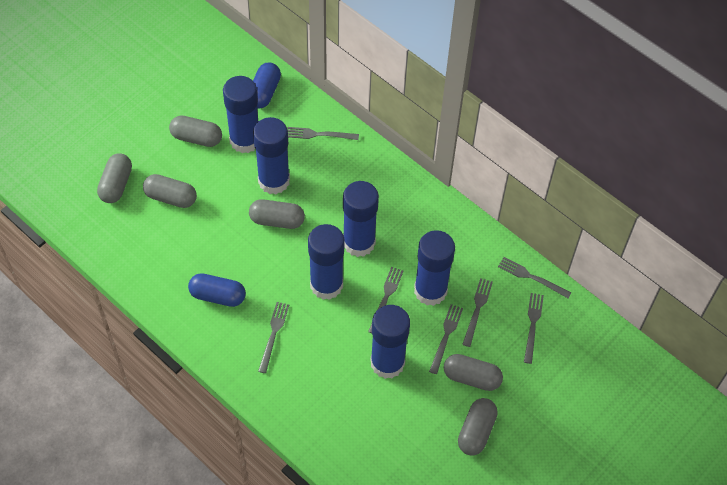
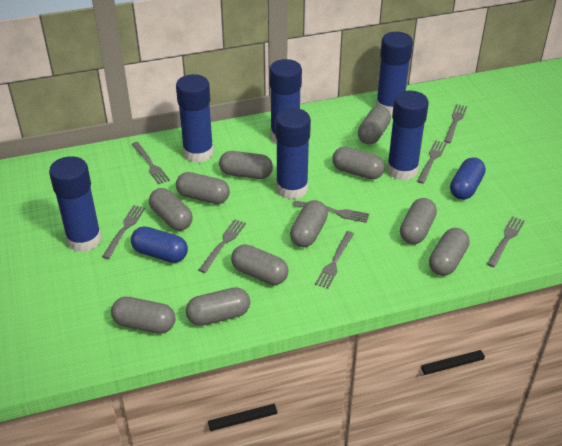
grey capsule: 6 -> 11
grey fork: 7 -> 8

